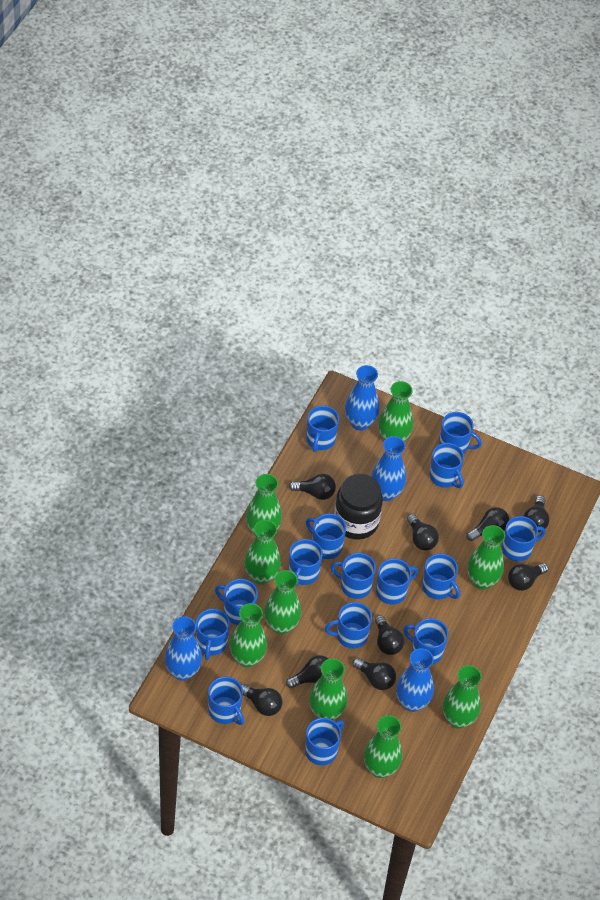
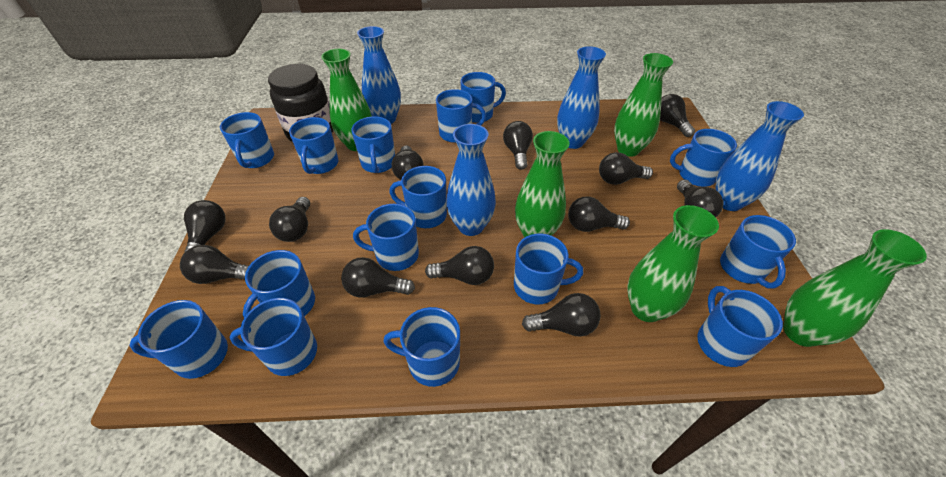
black light bulb: 9 -> 12
green vase: 9 -> 5

